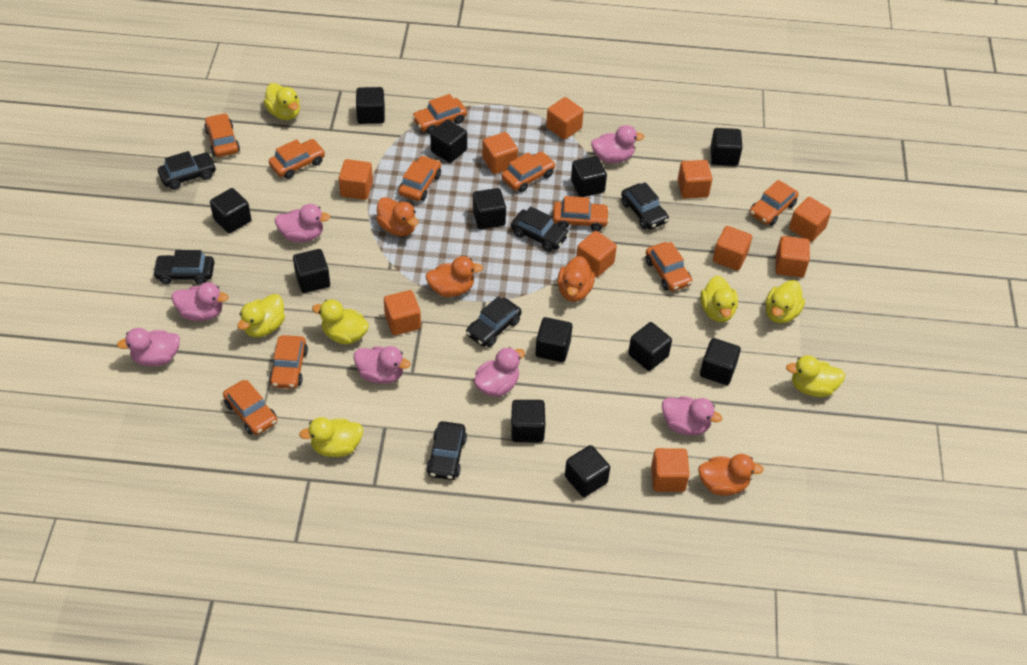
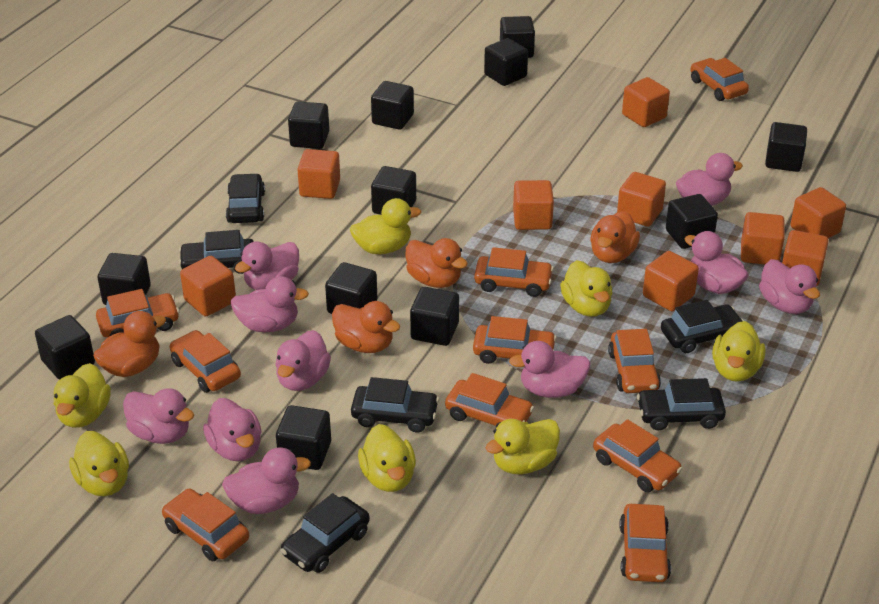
orange cube: 10 -> 9
pink duck: 7 -> 10

